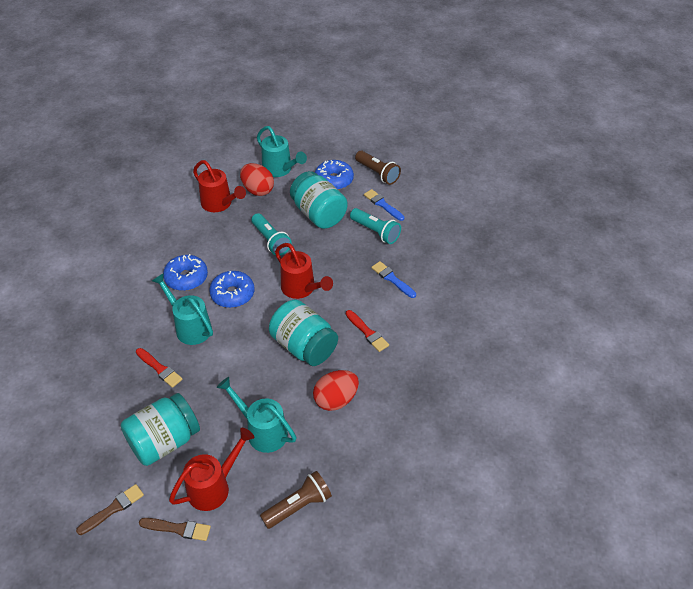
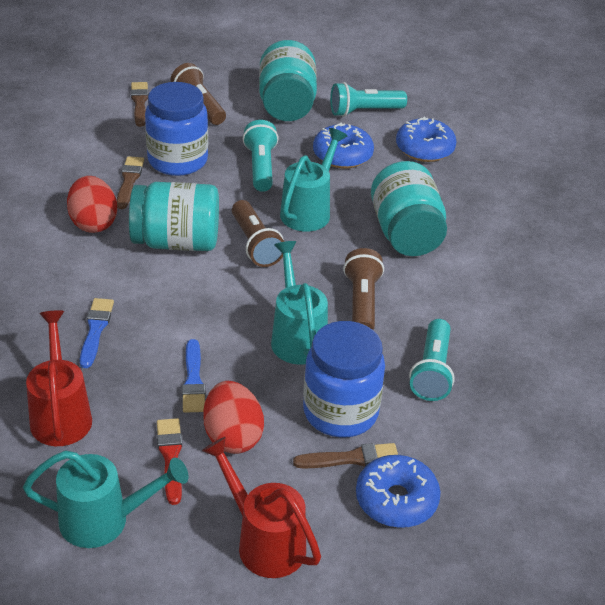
blue jar: 0 -> 2
brown brush: 2 -> 3
brown flashlight: 2 -> 3
red brush: 2 -> 1
red watering can: 3 -> 2
turquoise flashlight: 2 -> 3

